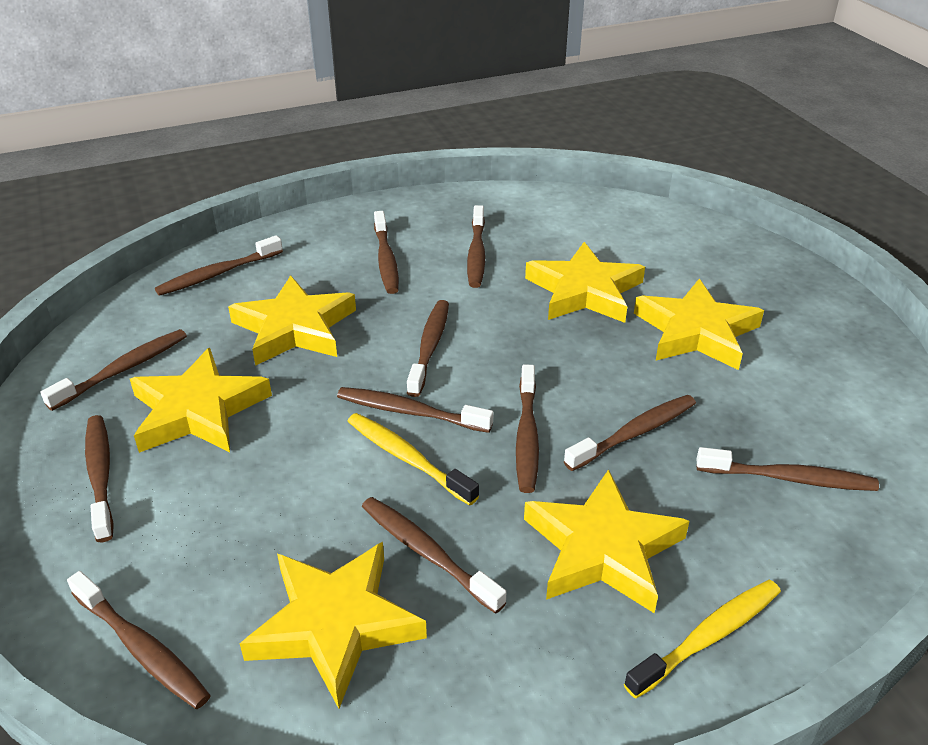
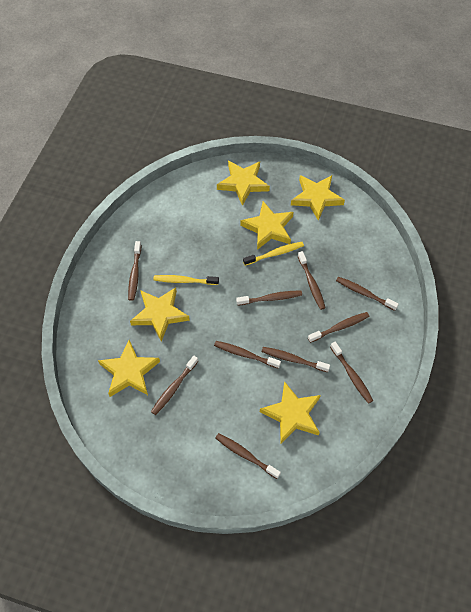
brown toothbrush: 12 -> 10

